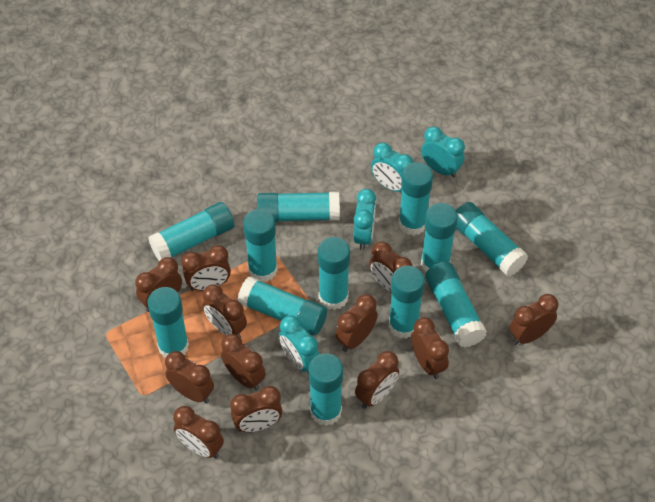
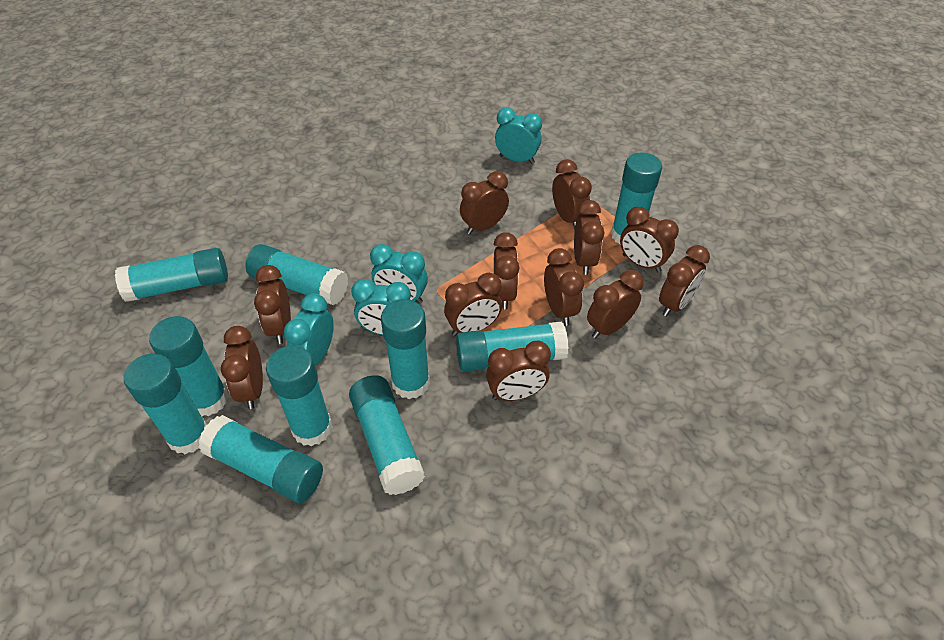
turquoise glue stick: 12 -> 10

